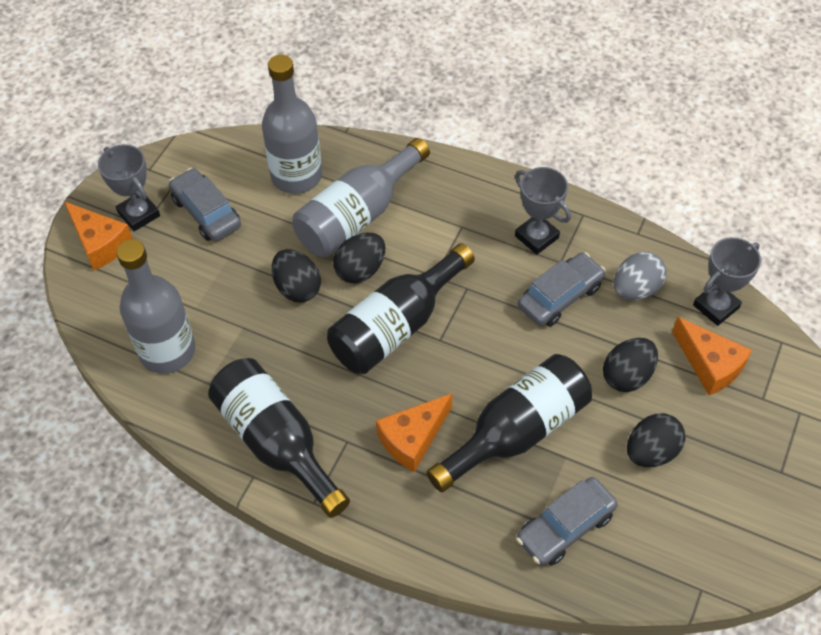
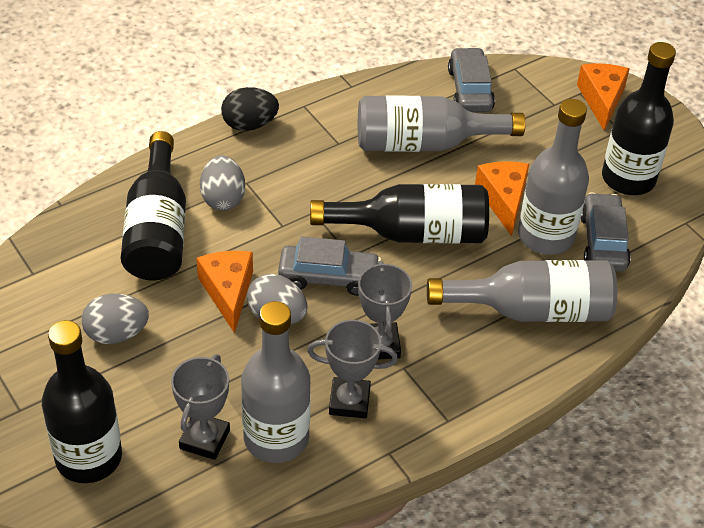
black bottle: 3 -> 4
black egg: 4 -> 1
grey bottle: 3 -> 4
grey egg: 1 -> 3

